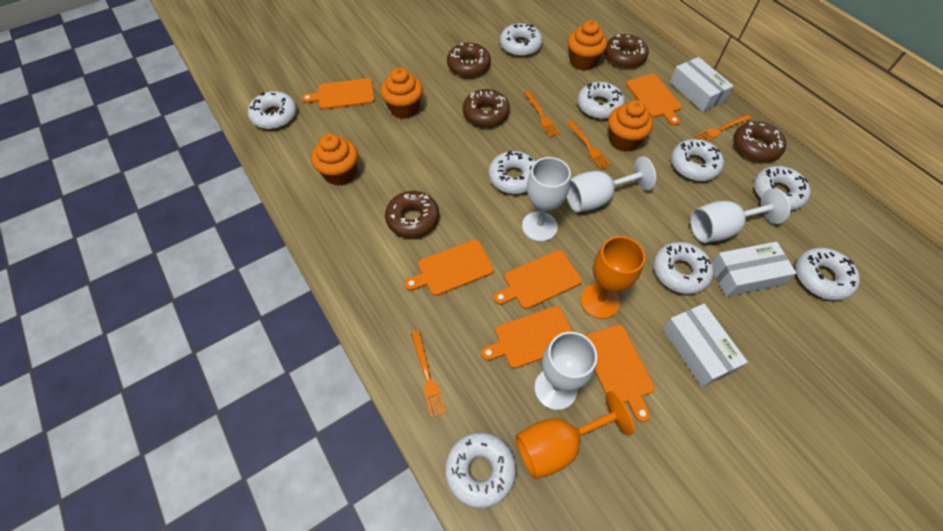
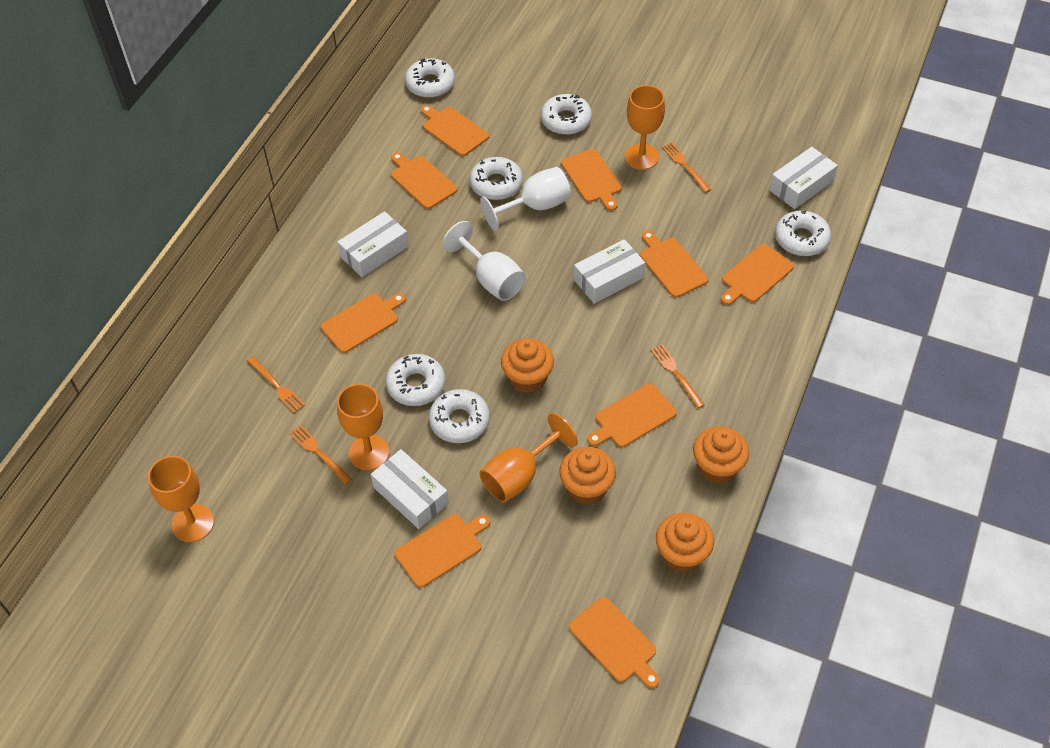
brown donut: 5 -> 0
orange cutting board: 6 -> 9
orange goblet: 2 -> 4
white box: 3 -> 4
white donut: 9 -> 6
white goblet: 4 -> 2

